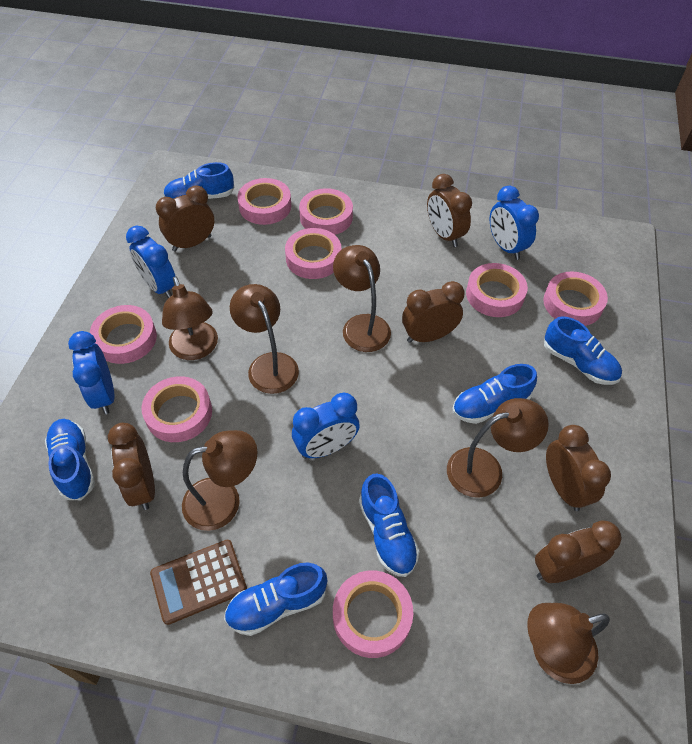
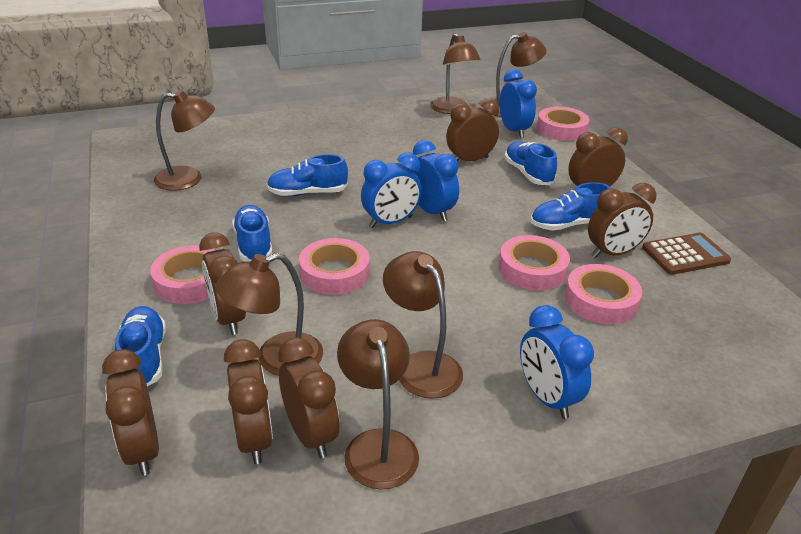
blue shoe: 6 -> 5
brown clock: 6 -> 7
pink tape: 8 -> 5

